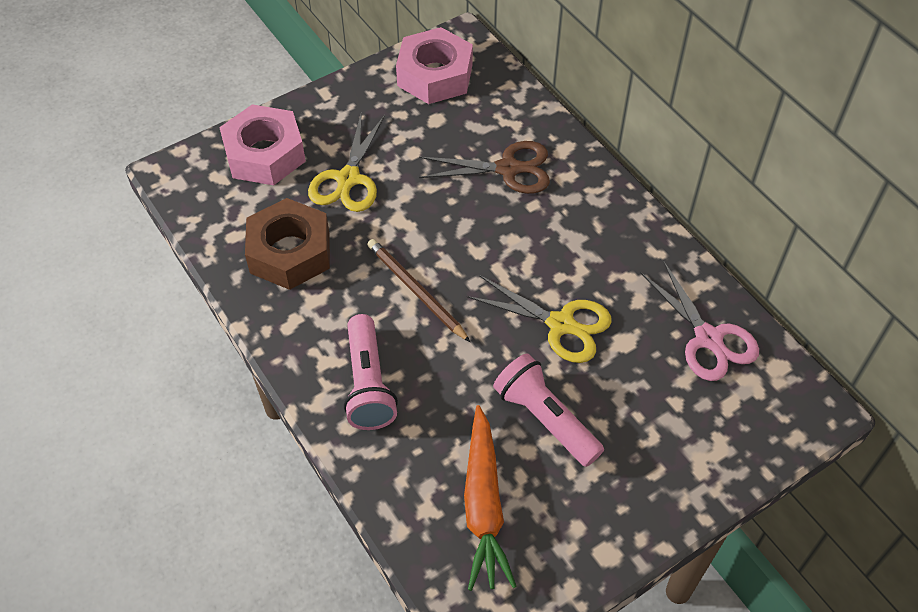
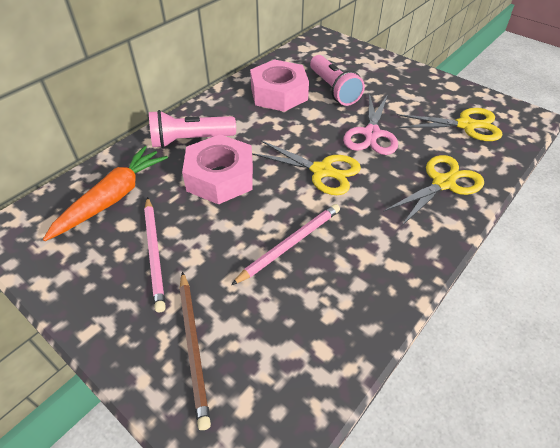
brown nut: 1 -> 0
brown scissors: 1 -> 0
pink pencil: 0 -> 2
yellow scissors: 2 -> 3

